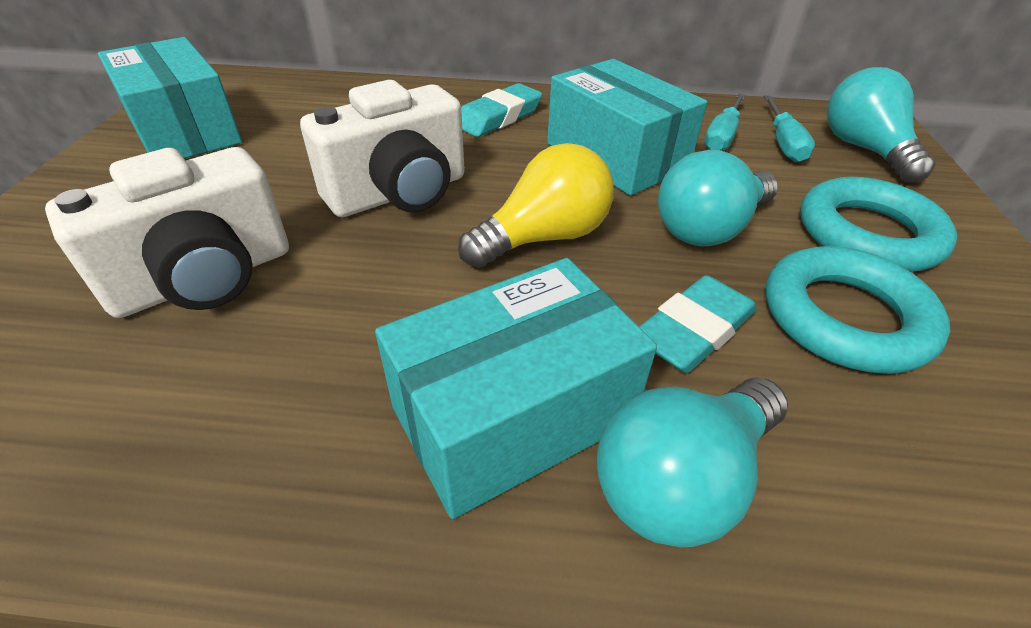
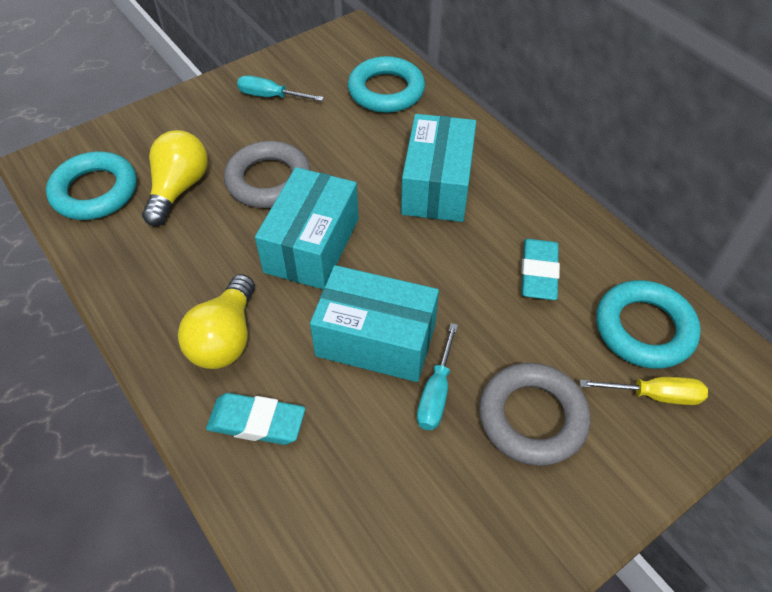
grey ring: 0 -> 2
turquoise light bulb: 3 -> 0
turquoise ring: 2 -> 3
white camera: 2 -> 0
yellow light bulb: 1 -> 2
yellow screwdriver: 0 -> 1

